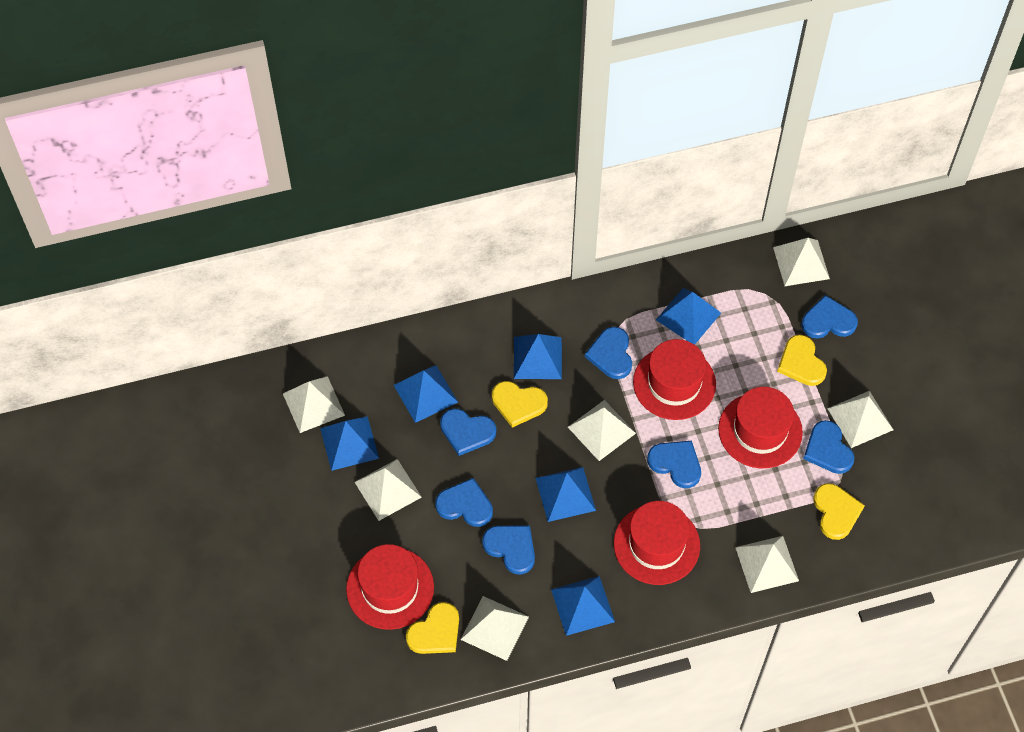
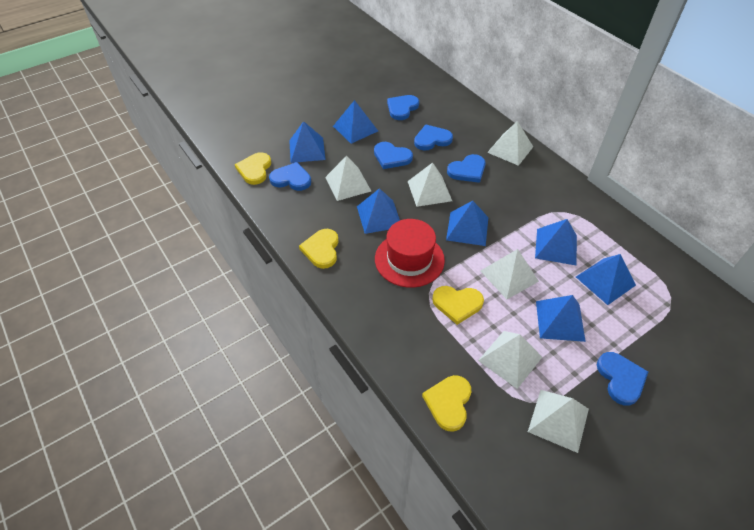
blue heart: 7 -> 6
blue pyramid: 6 -> 7
red hat: 4 -> 1
white pyramid: 7 -> 6

